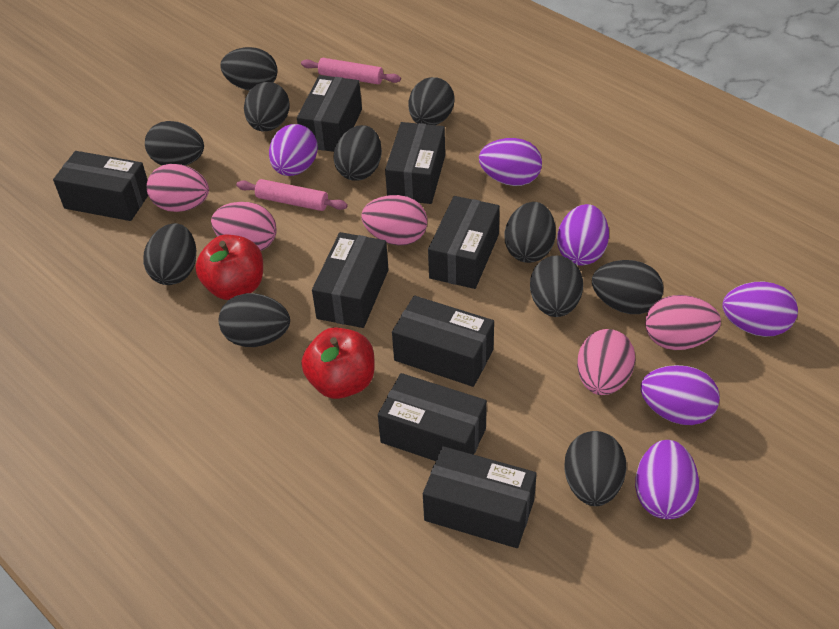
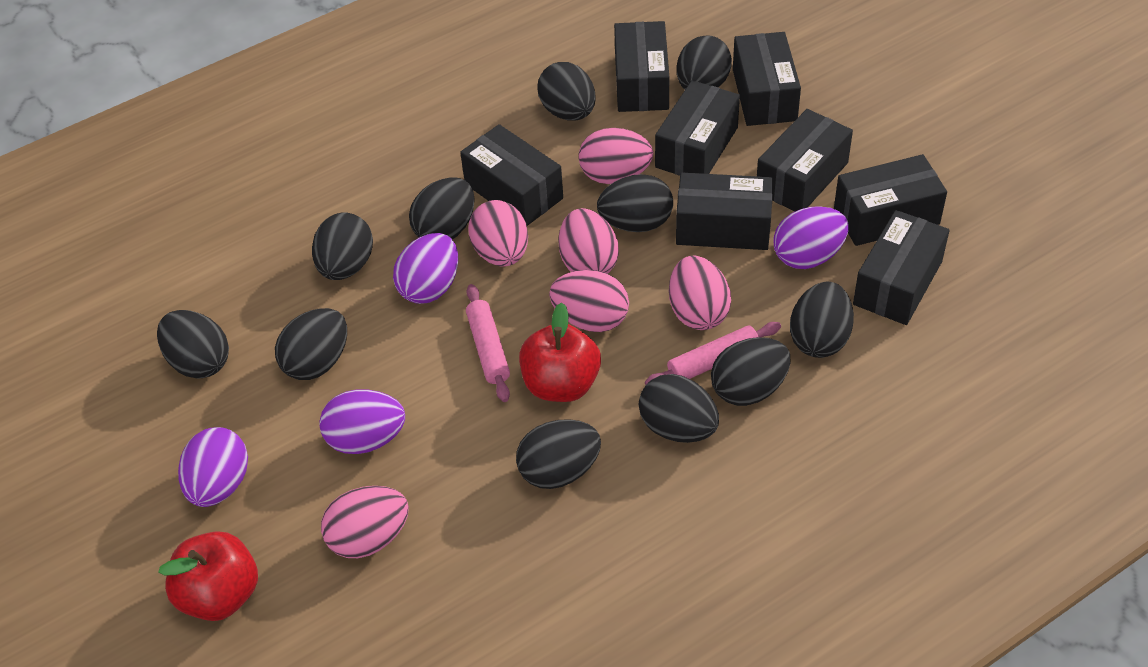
pink egg: 5 -> 6
purple egg: 6 -> 4

